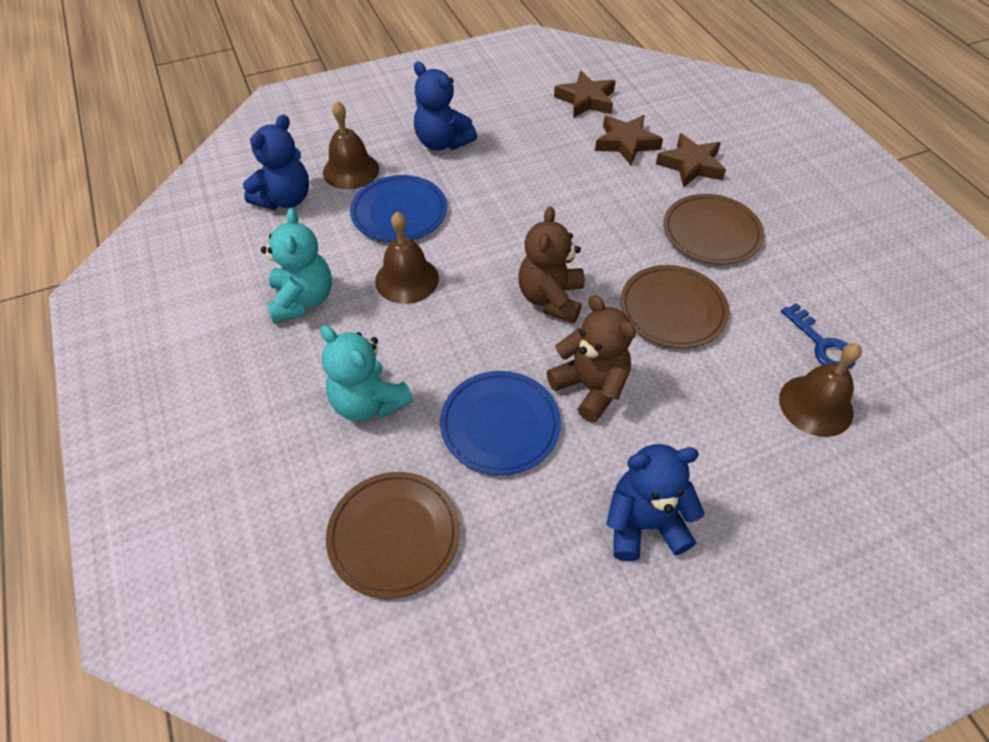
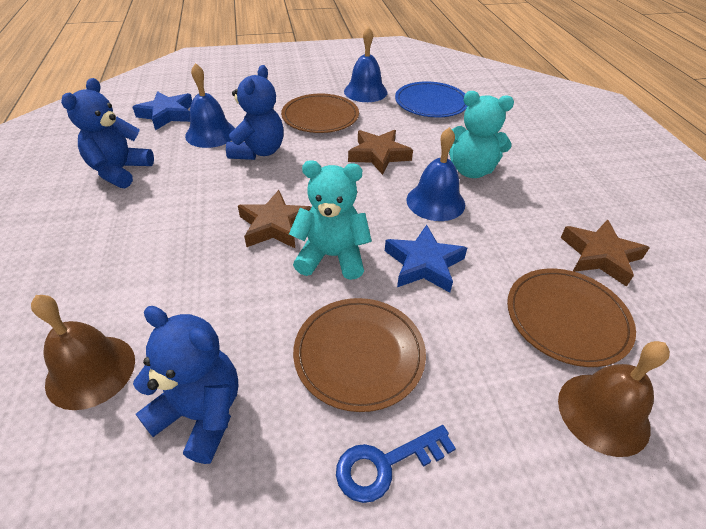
blue bell: 0 -> 3
blue plate: 2 -> 1
blue star: 0 -> 2
brown bell: 3 -> 2
brown teddy bear: 2 -> 0

